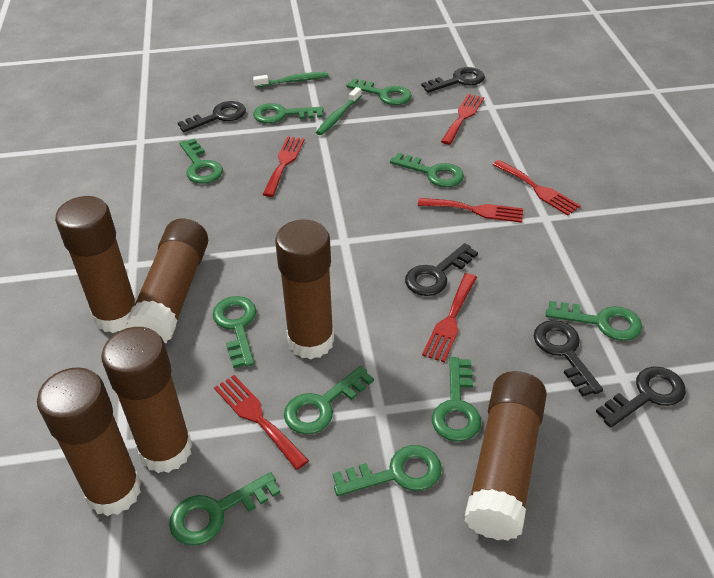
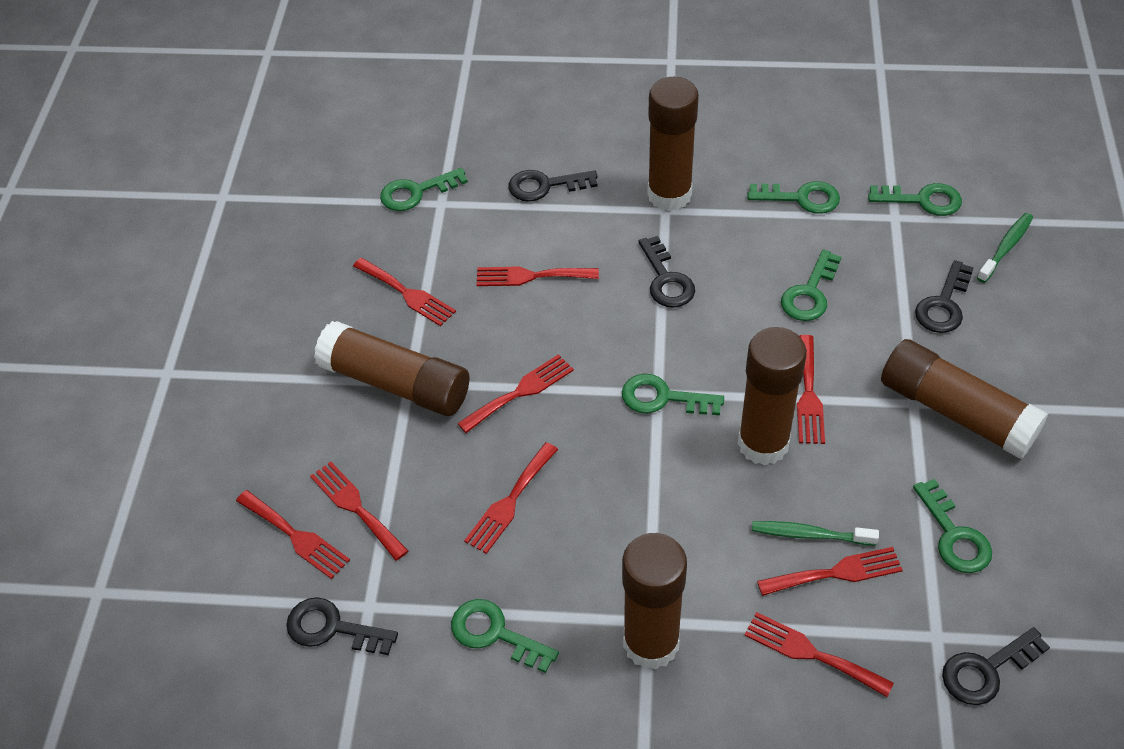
brown glue stick: 6 -> 5
green key: 10 -> 7
red fork: 6 -> 9

